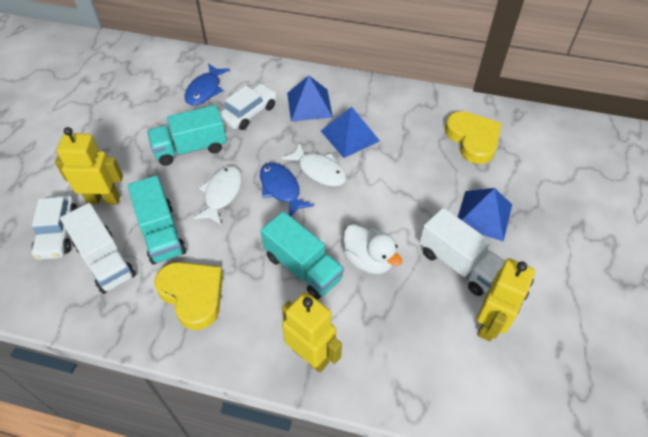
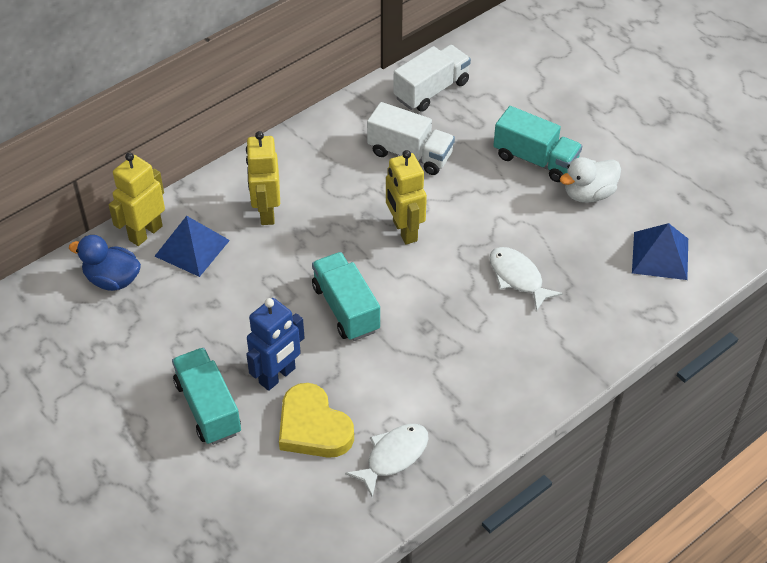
blue duck: 0 -> 1
blue fish: 2 -> 0
blue pyramid: 3 -> 2
blue robot: 0 -> 1
white car: 2 -> 0
yellow heart: 2 -> 1

